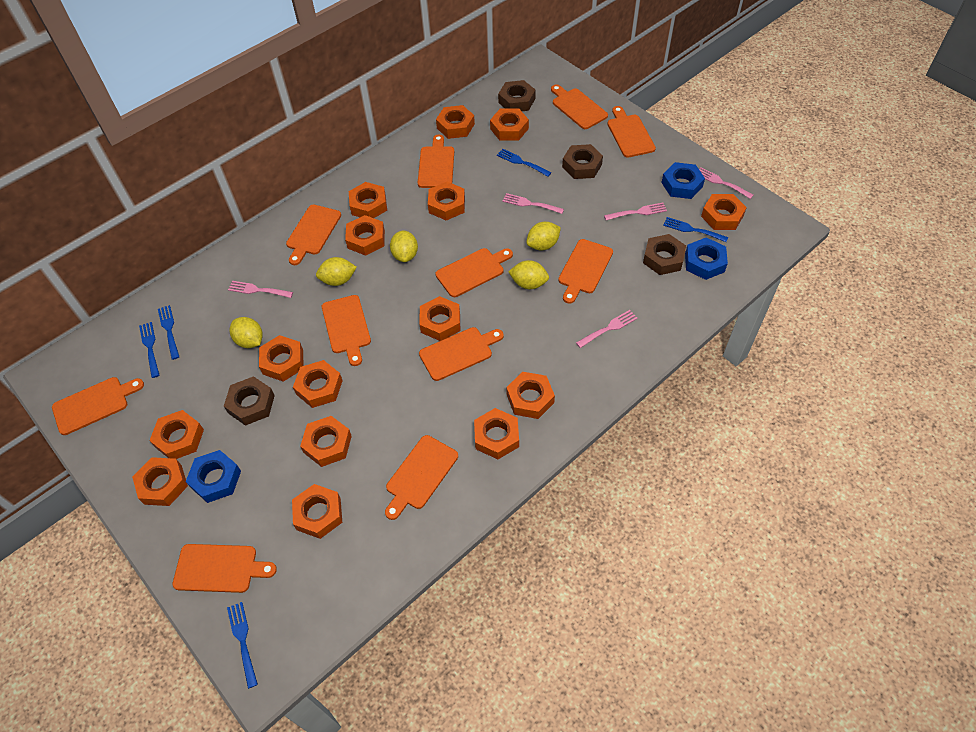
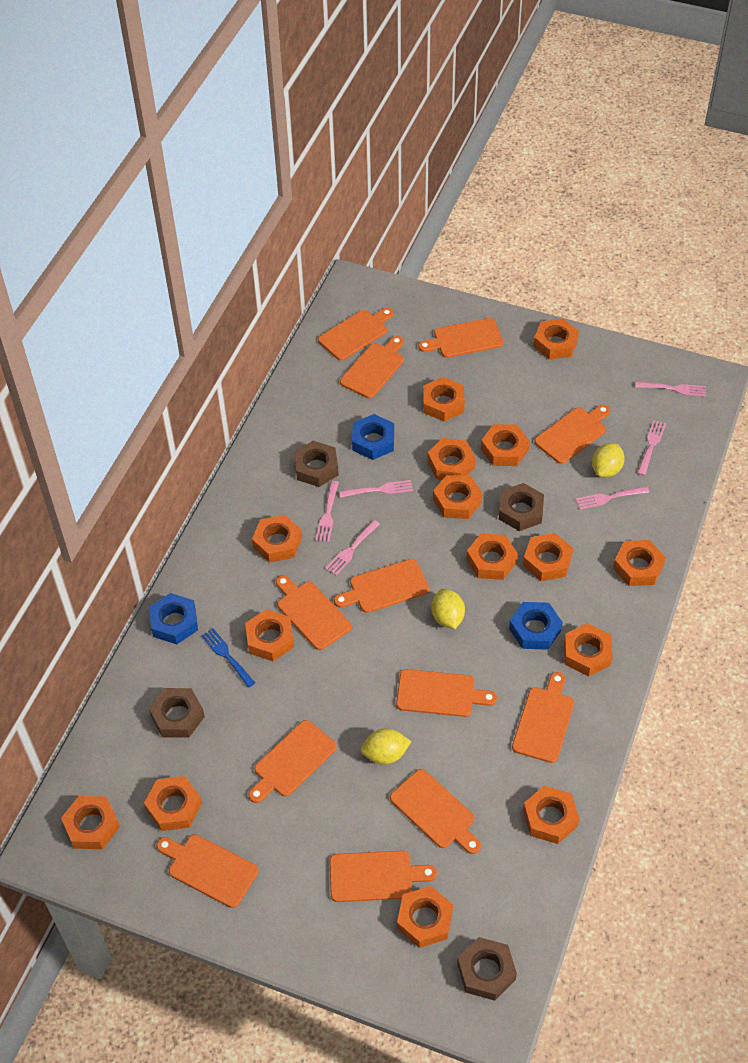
blue fork: 5 -> 1
orange cutting board: 11 -> 12
pink fork: 5 -> 6
yellow lemon: 5 -> 3

